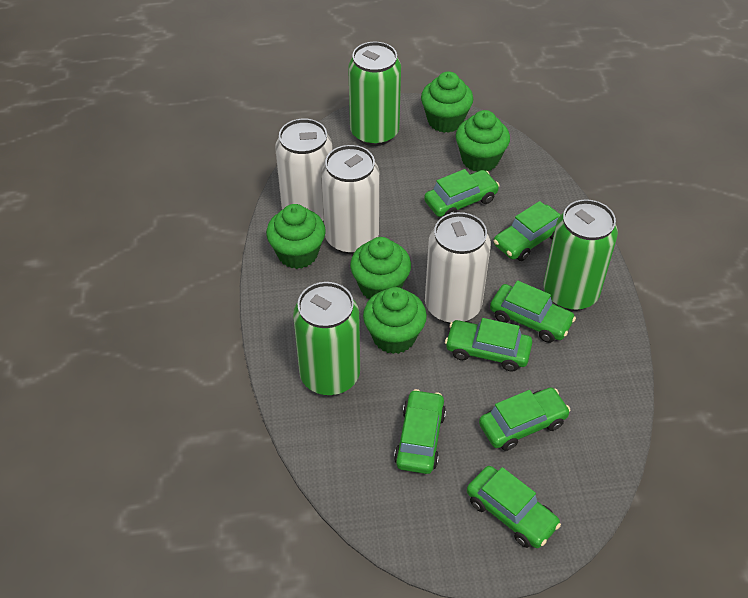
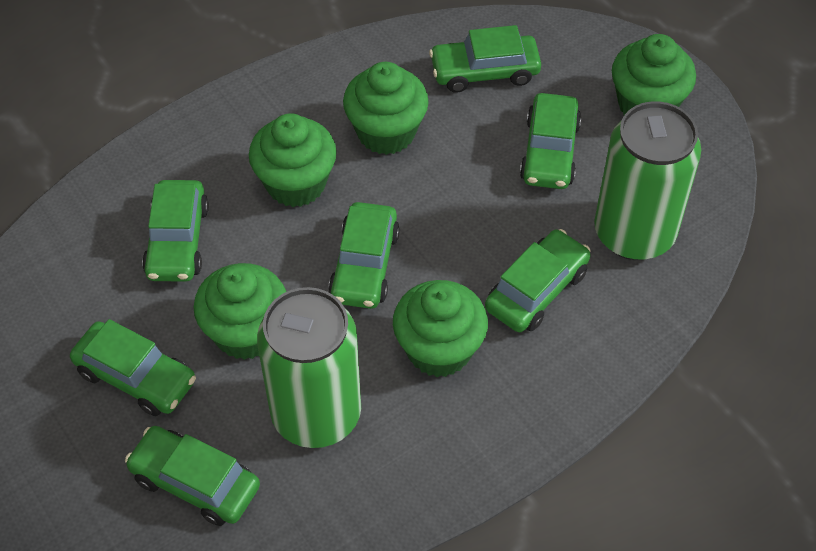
green can: 3 -> 2
white can: 3 -> 0

